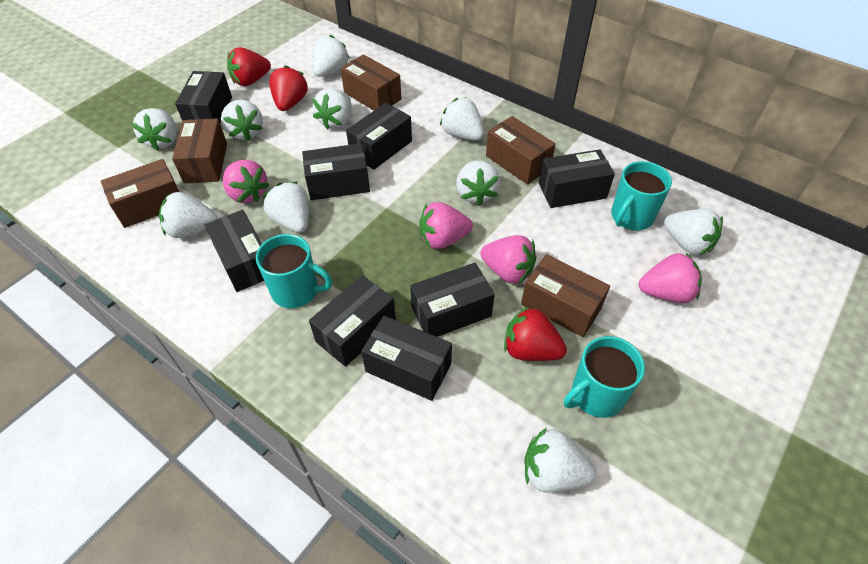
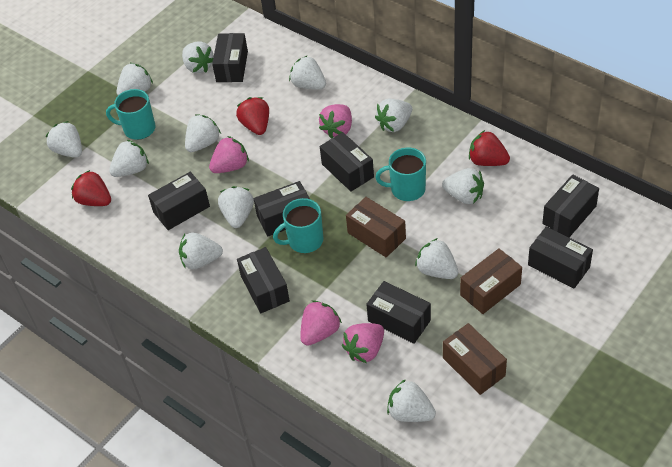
brown box: 5 -> 3
white strawberry: 10 -> 12

